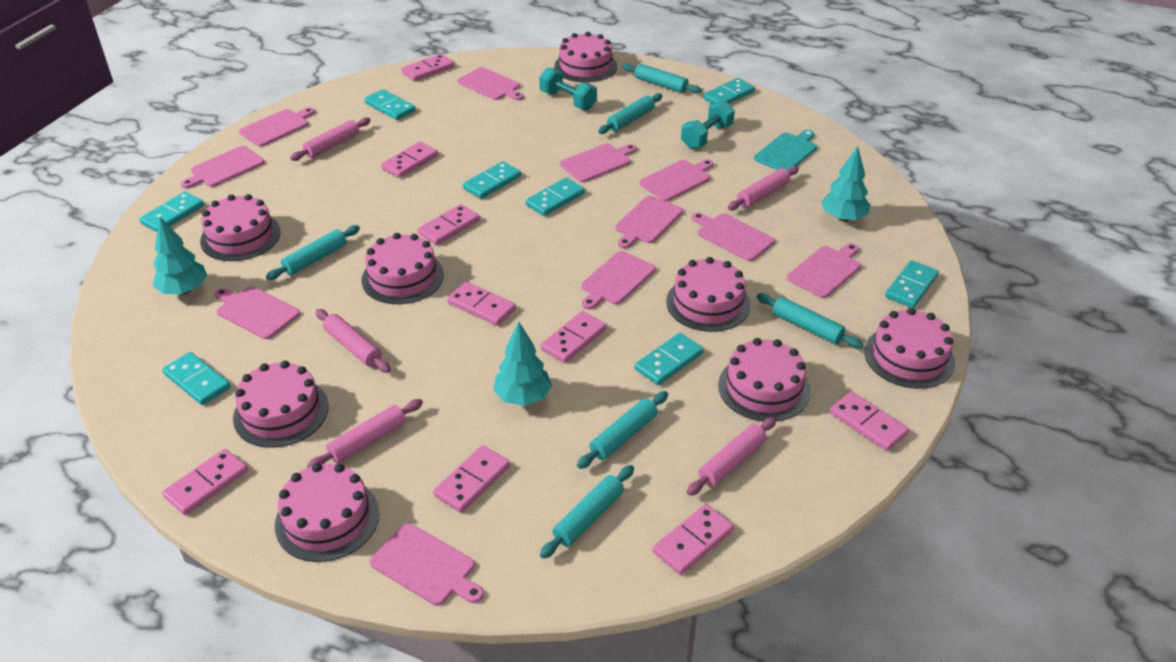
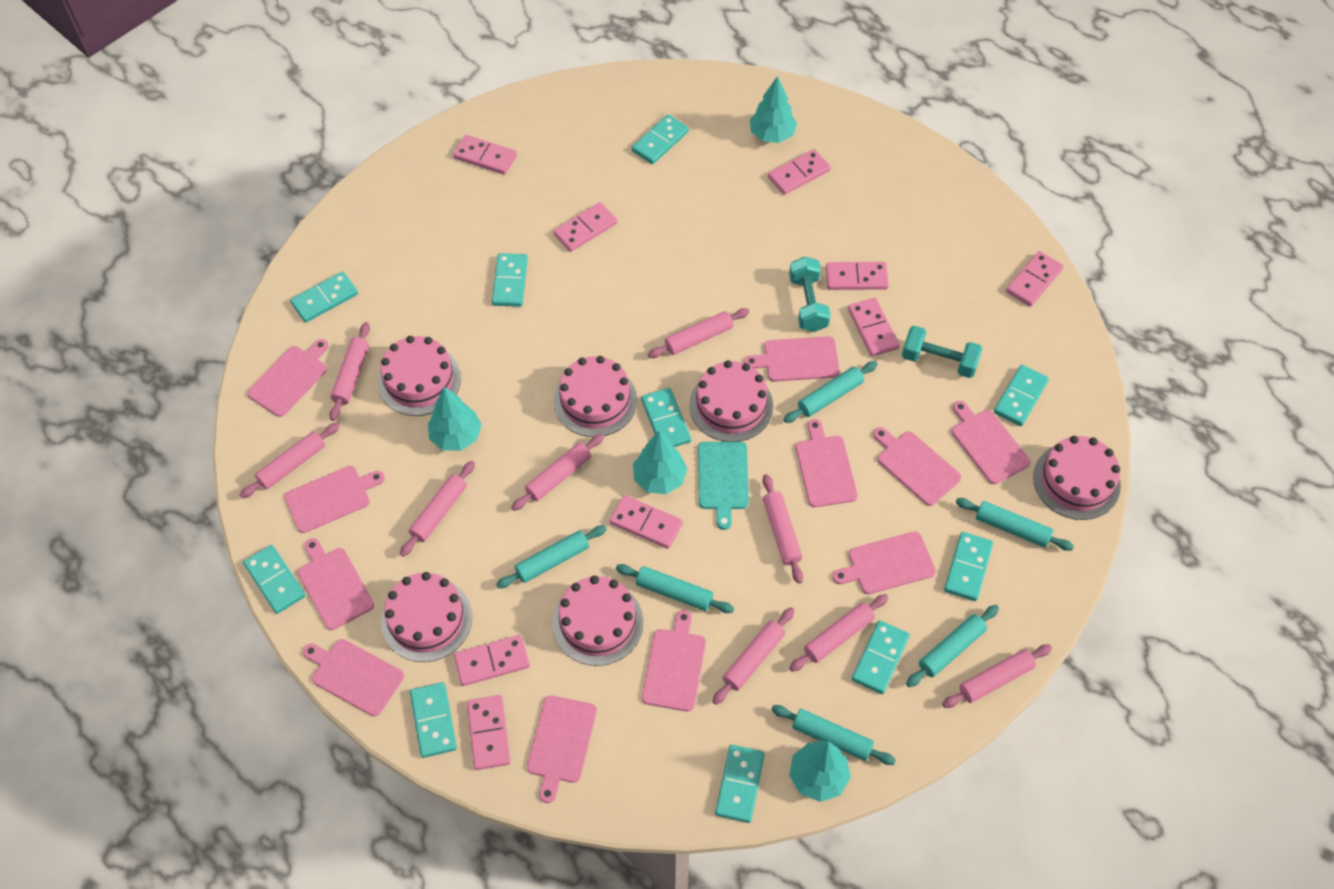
pink cake: 8 -> 6
pink rolling pin: 5 -> 9
turquoise domino: 8 -> 10
turquoise tree: 3 -> 4

